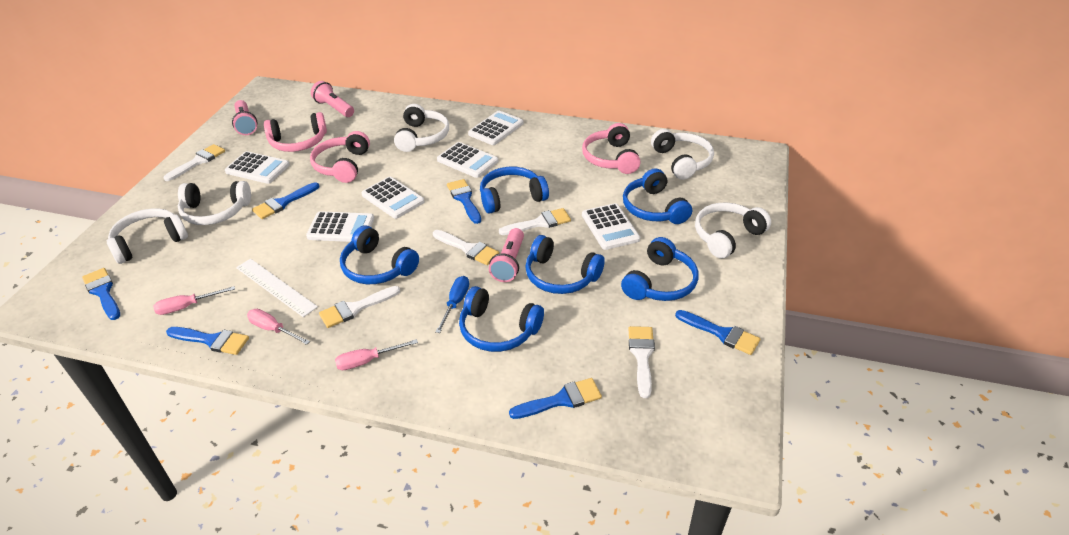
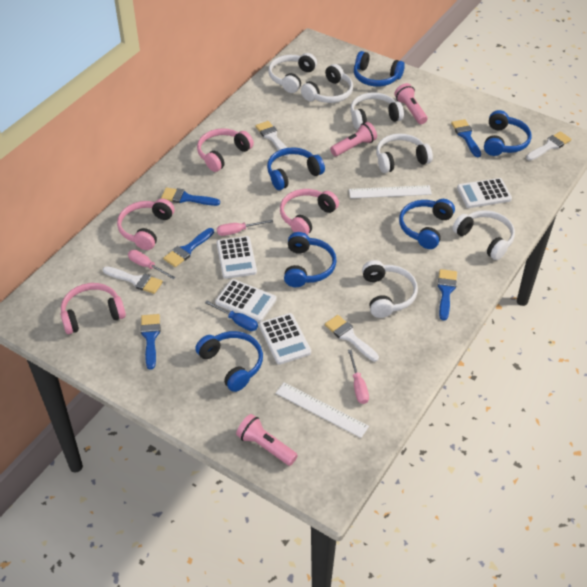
blue brush: 6 -> 5
pink headphones: 3 -> 4
white brush: 5 -> 4
white calculator: 6 -> 4
white headphones: 5 -> 6
white ruler: 1 -> 2

